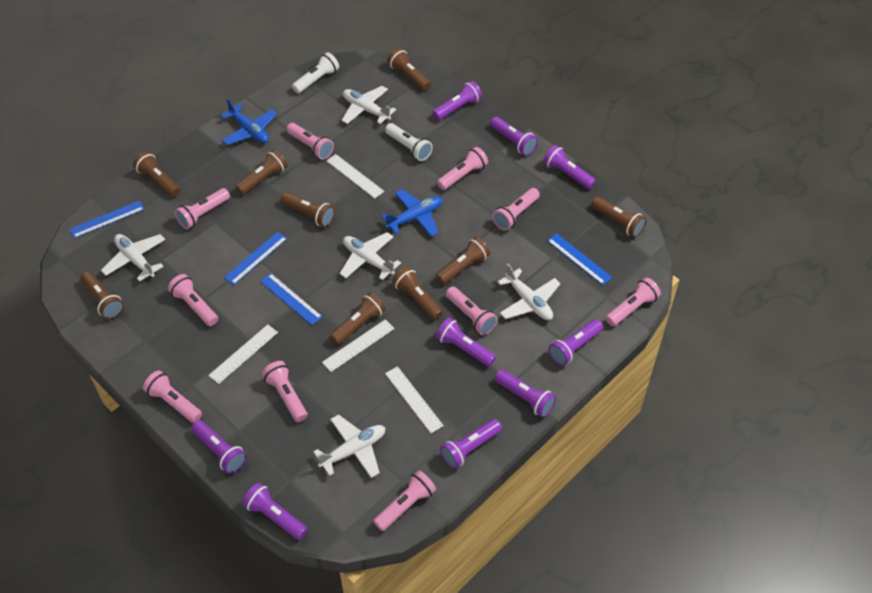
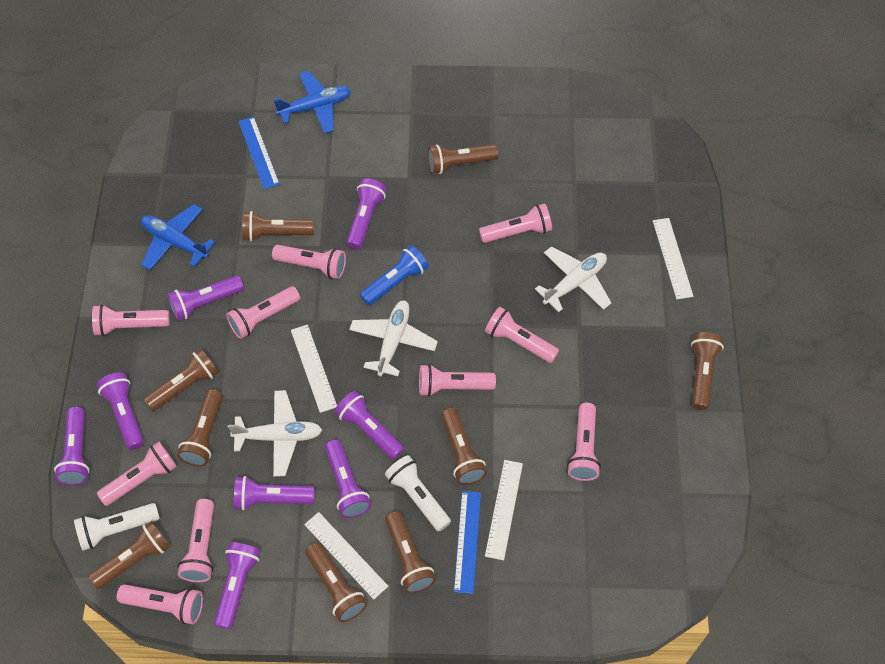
blue flashlight: 0 -> 1
blue ruler: 4 -> 2
purple flashlight: 9 -> 8
white plane: 5 -> 3

